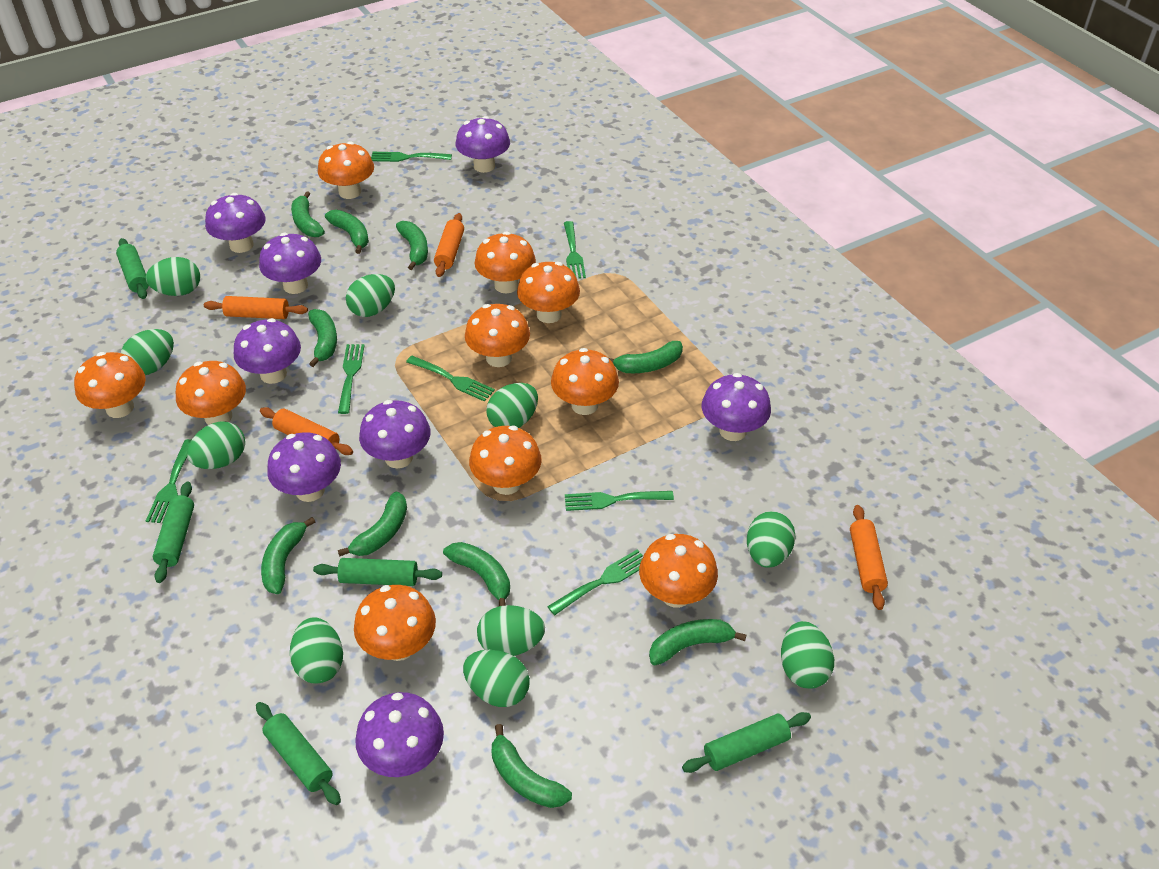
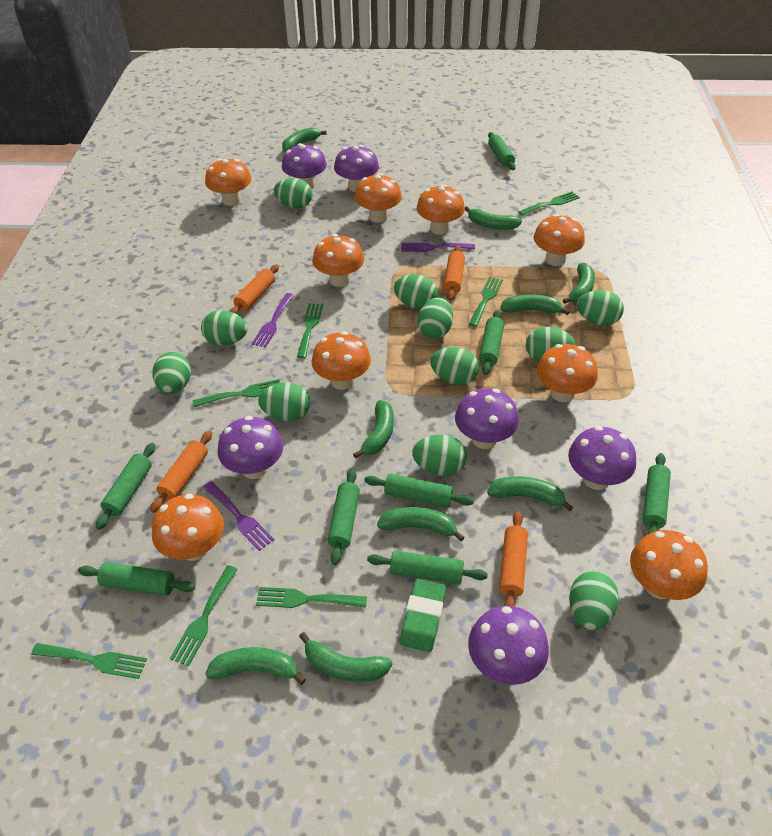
green banana: 10 -> 9
green egg: 10 -> 11
green eraser: 0 -> 1
green rolling pin: 5 -> 8
orange mushroom: 10 -> 9
purple fork: 0 -> 3
purple mushroom: 8 -> 6

